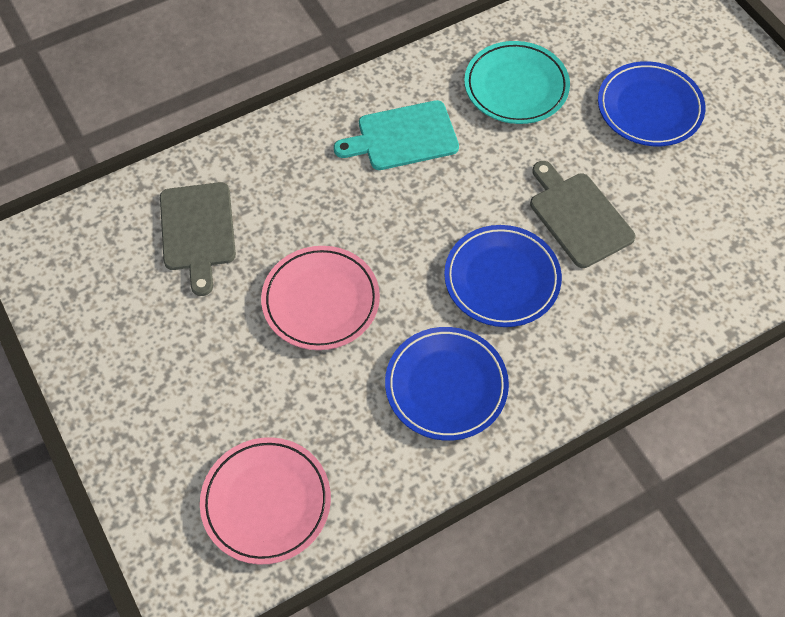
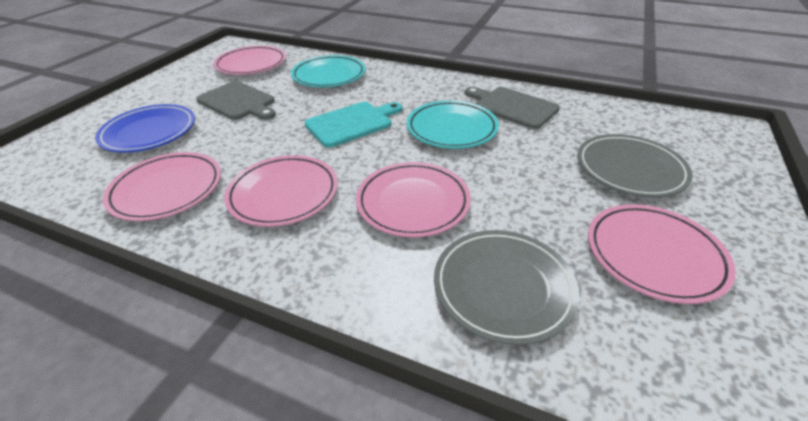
blue plate: 3 -> 1
grey plate: 0 -> 2
pink plate: 2 -> 5
turquoise plate: 1 -> 2

